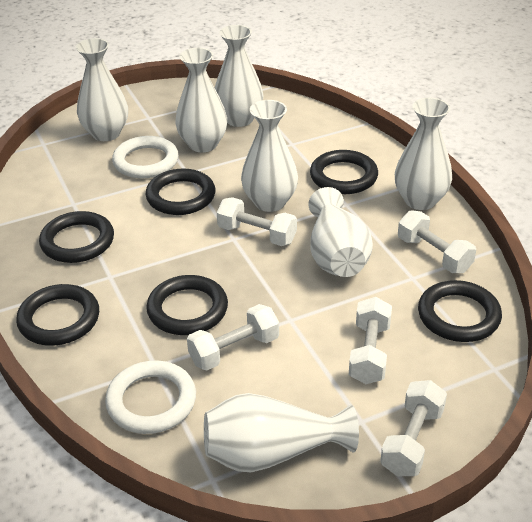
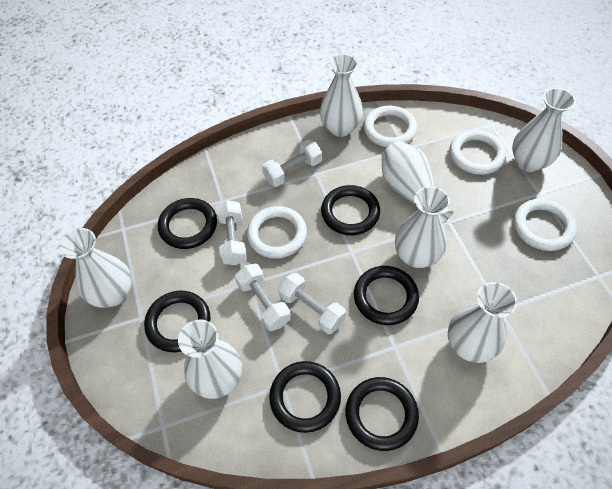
white dumbbell: 5 -> 4
white ring: 2 -> 4

